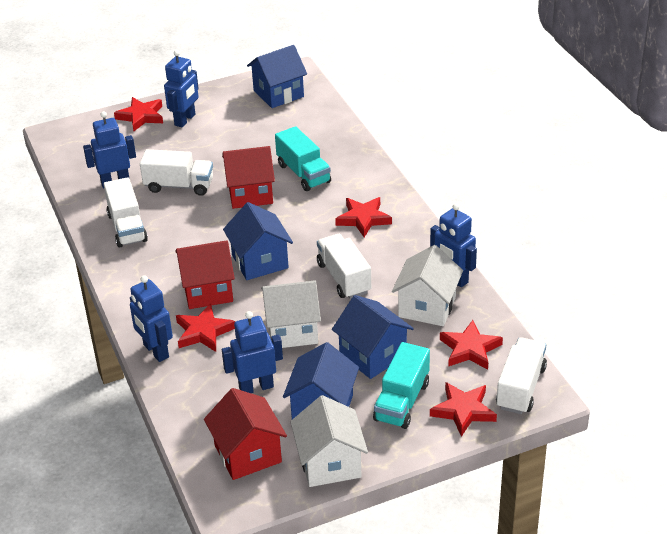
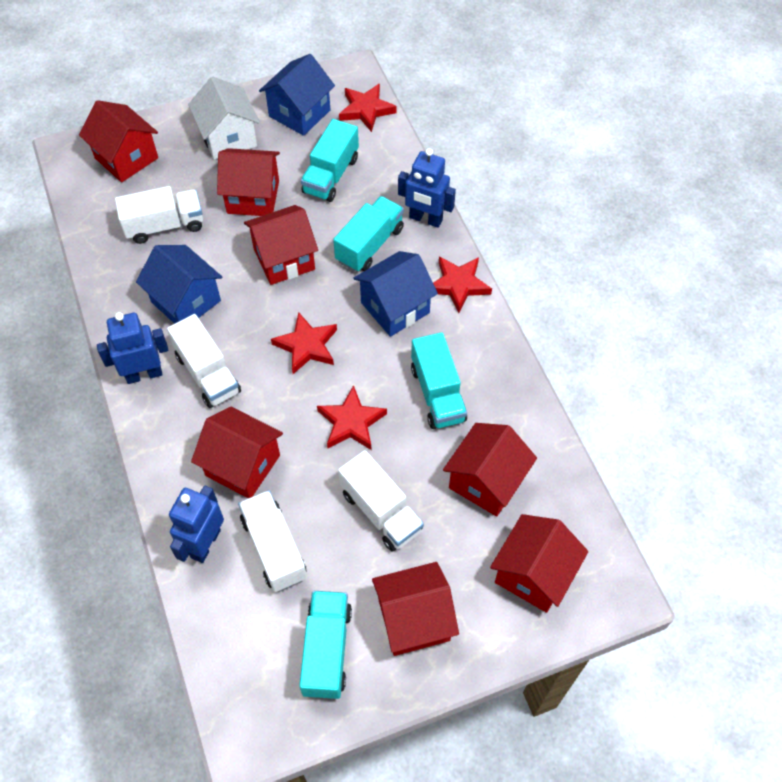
blue house: 4 -> 3
blue robot: 5 -> 3
red house: 3 -> 7
red star: 5 -> 4
turquoise truck: 2 -> 4
white house: 3 -> 1

